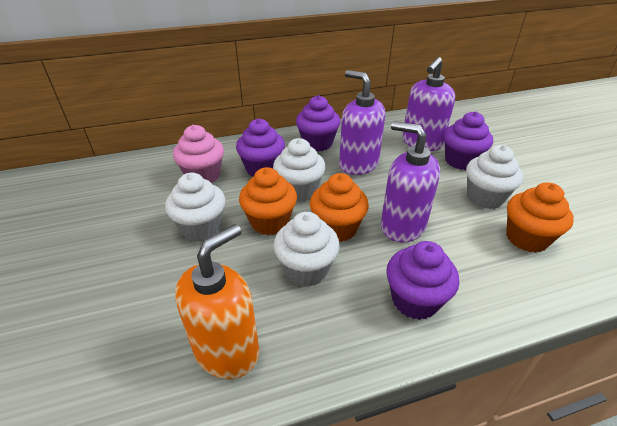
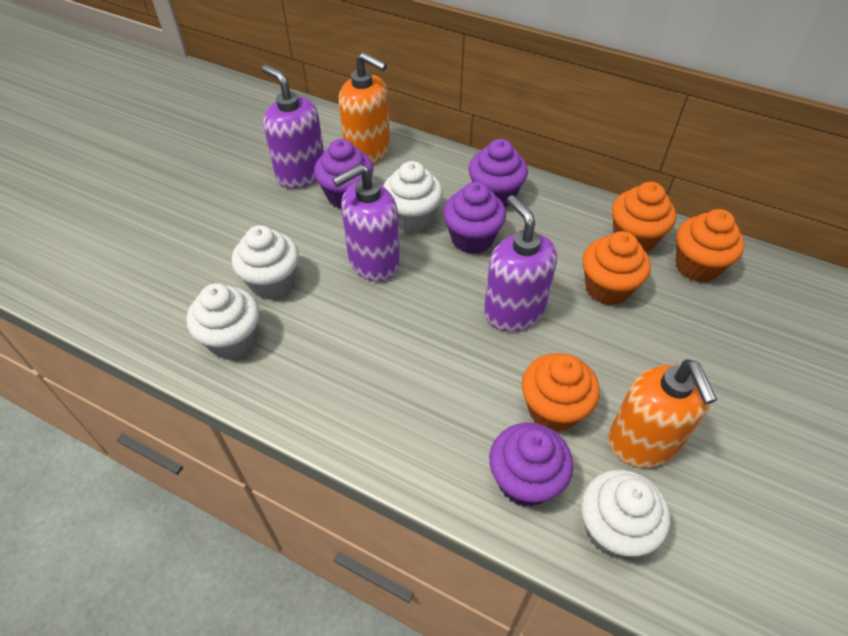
orange cupcake: 3 -> 4
orange soap dispenser: 1 -> 2
pink cupcake: 1 -> 0

